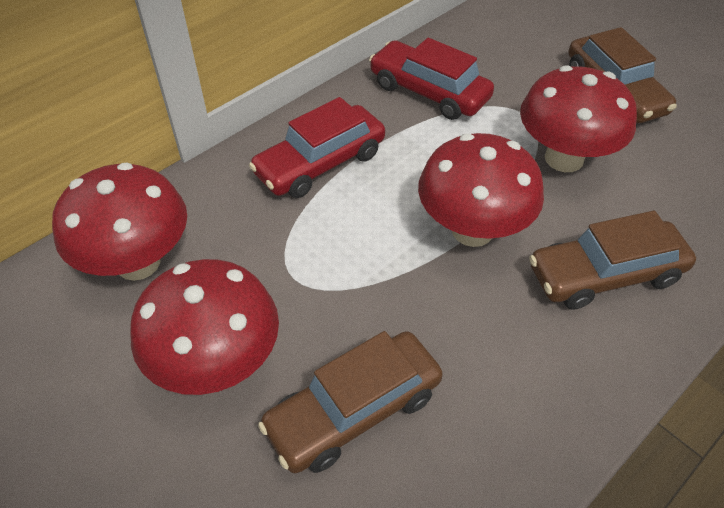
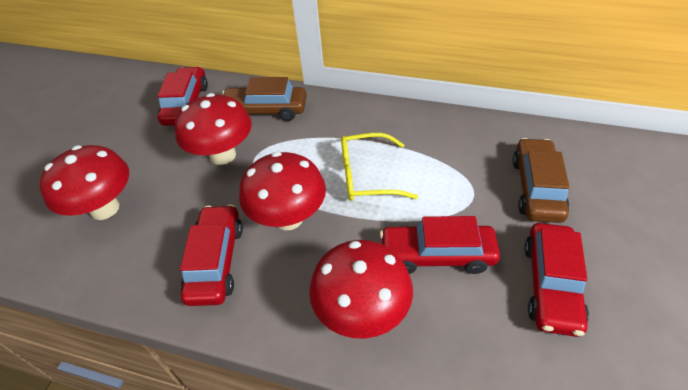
brown car: 3 -> 2
red car: 2 -> 4
yellow glasses: 0 -> 1

